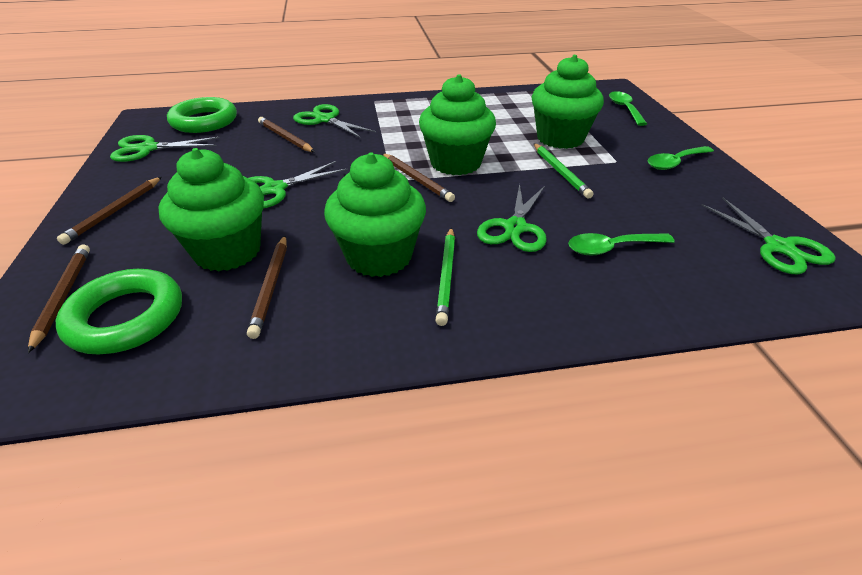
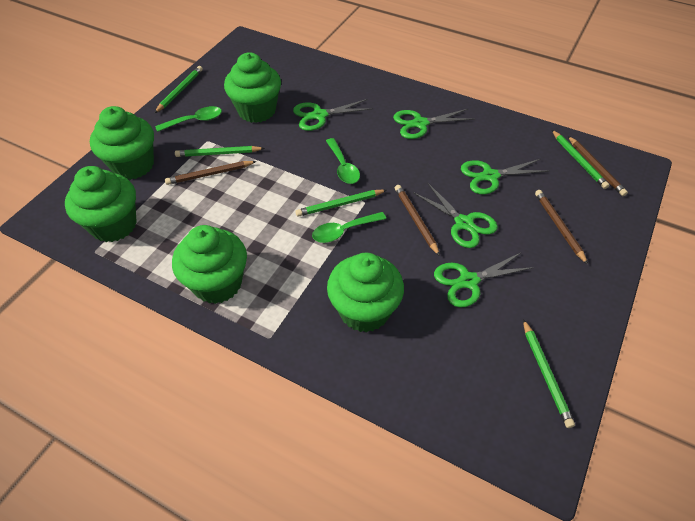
brown pencil: 5 -> 4
green cupcake: 4 -> 5
green pencil: 2 -> 5
green ring: 2 -> 0

